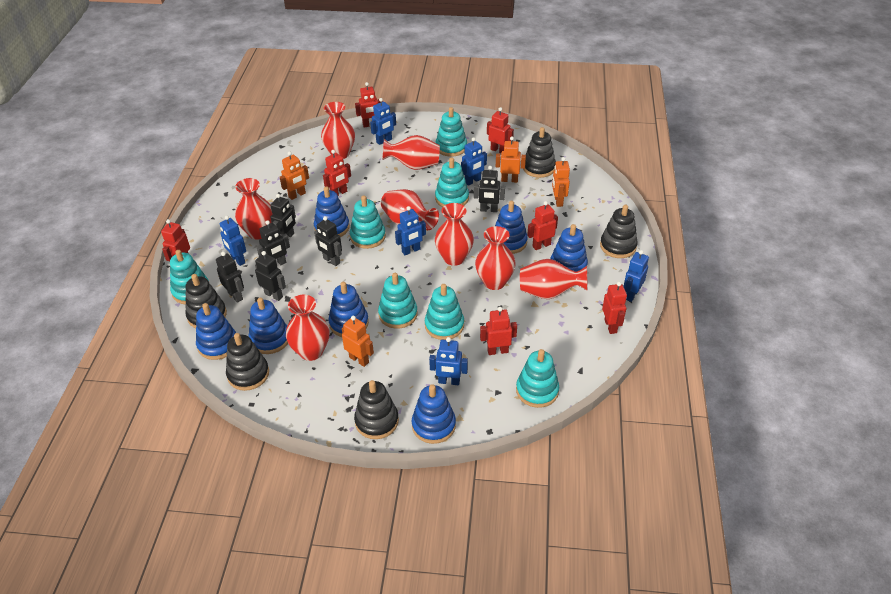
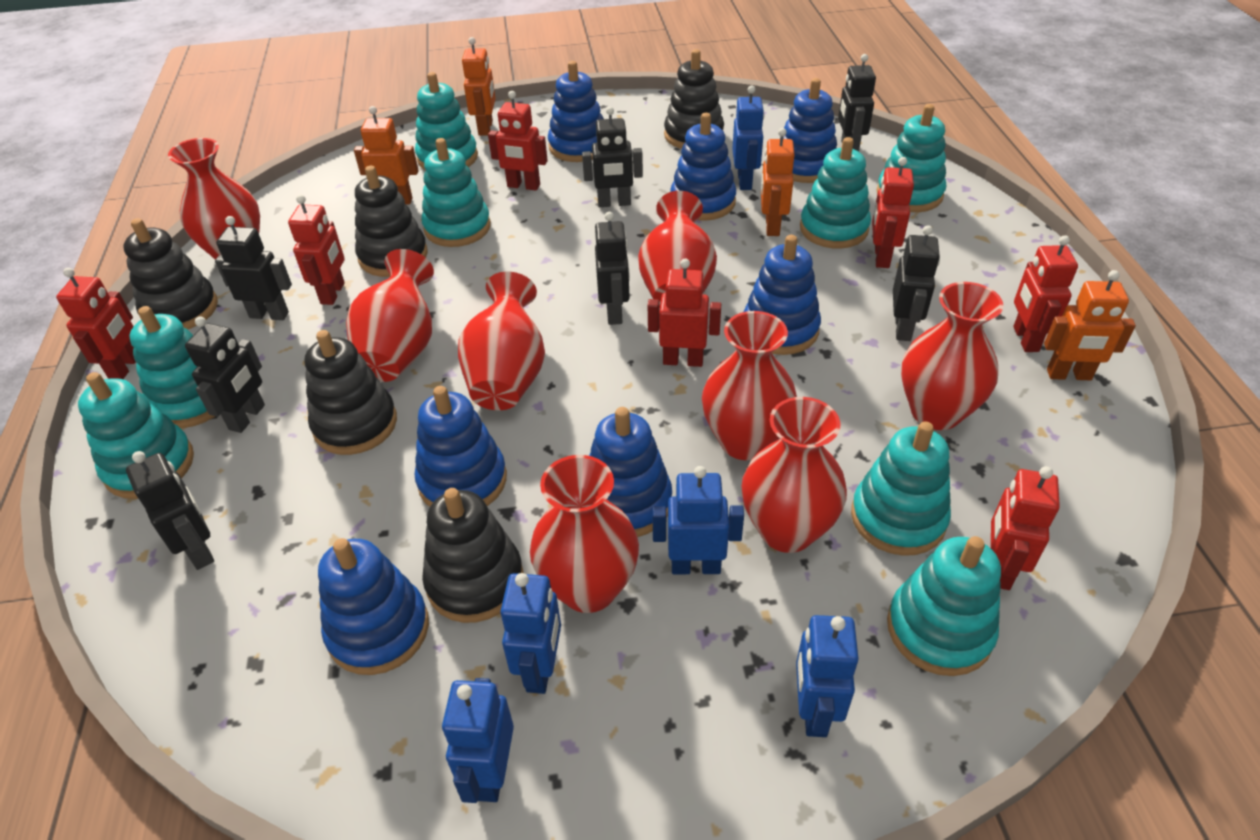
black robot: 6 -> 7
blue robot: 6 -> 5
turquoise stacking toy: 7 -> 8

